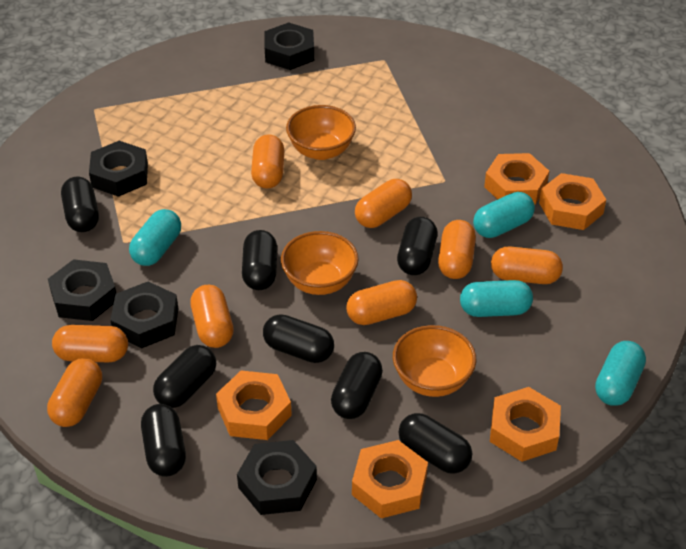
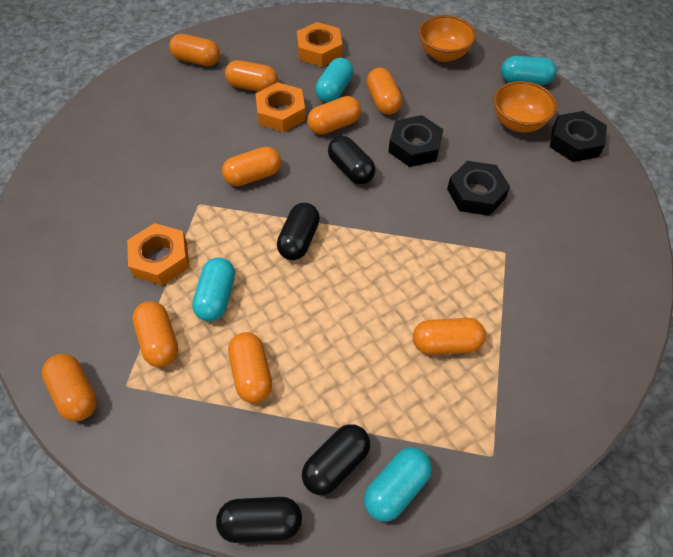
black capsule: 8 -> 4
black nut: 5 -> 3
orange bowl: 3 -> 2
orange capsule: 8 -> 9
orange nut: 5 -> 3

